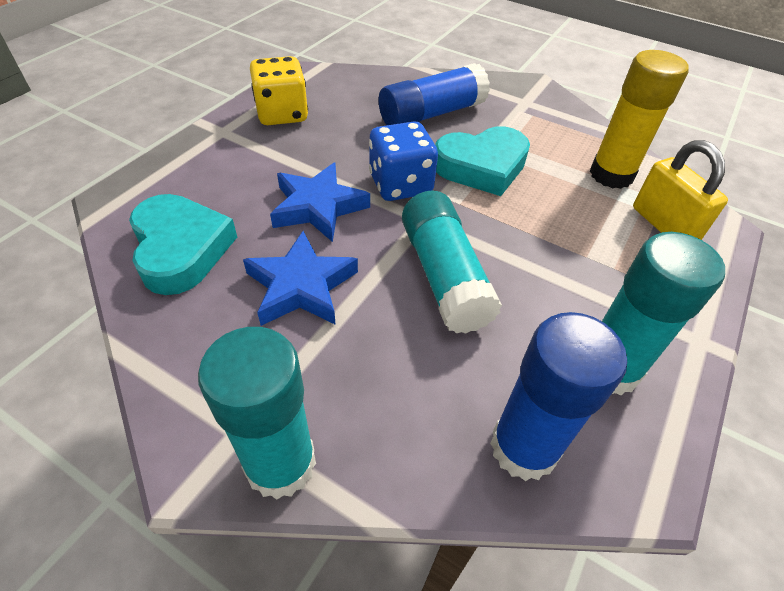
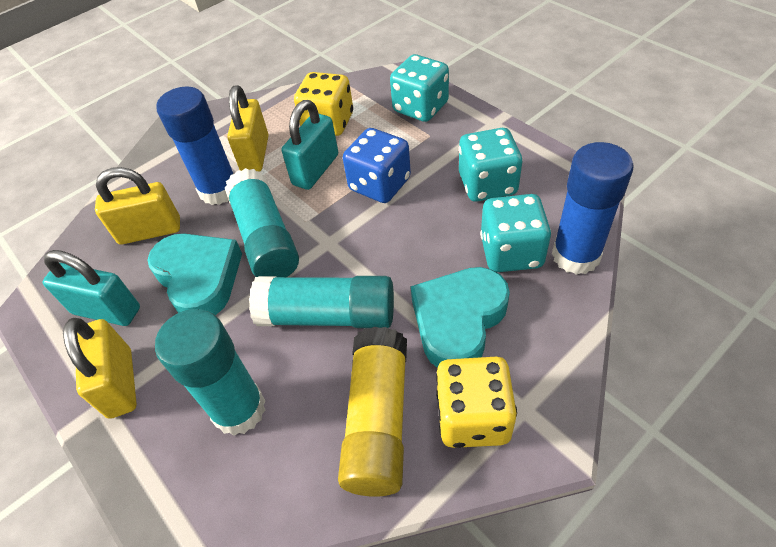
blue star: 2 -> 0
turquoise dice: 0 -> 3
turquoise padlock: 0 -> 2
yellow dice: 1 -> 2
yellow padlock: 1 -> 3

